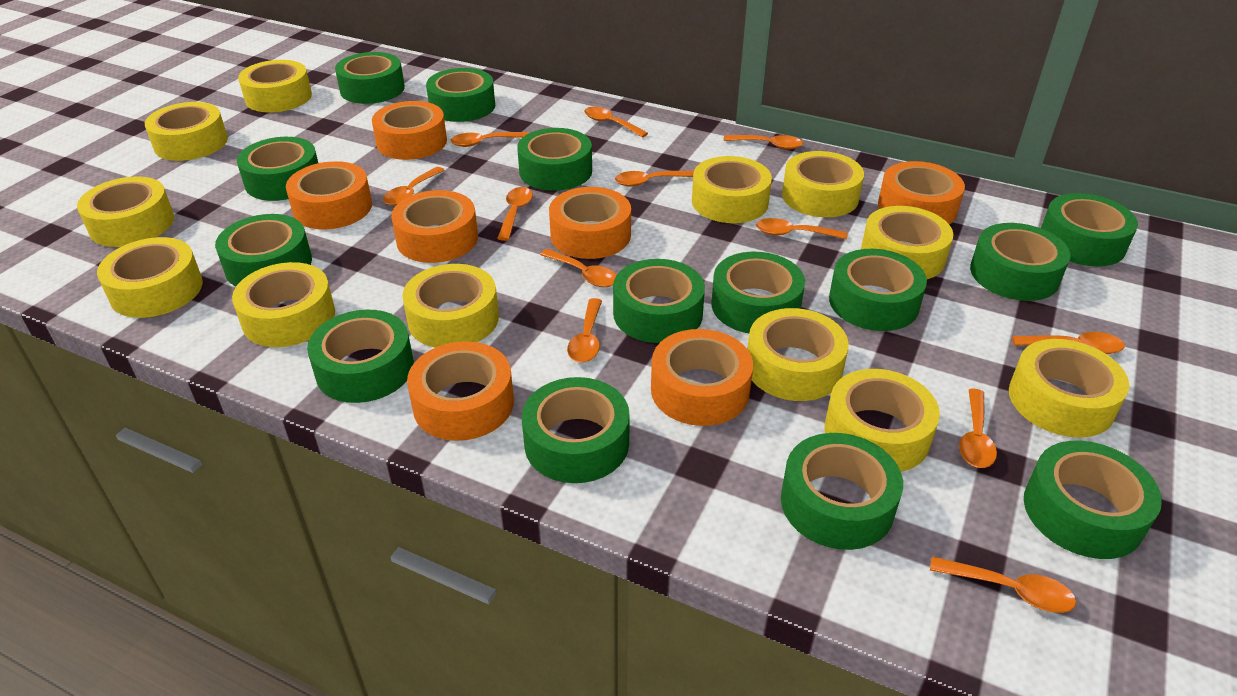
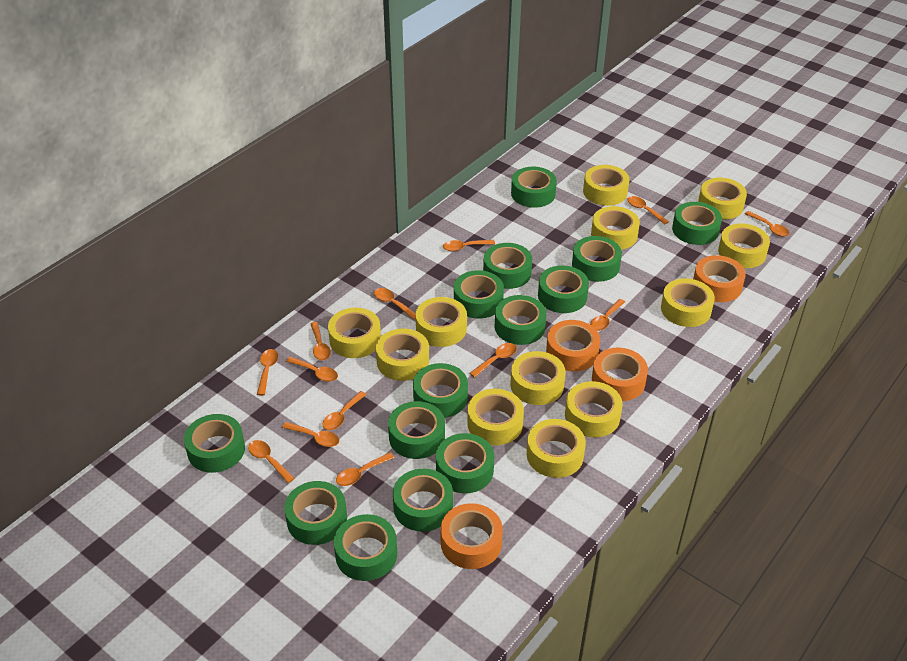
orange spoon: 12 -> 13
orange tape: 7 -> 4

